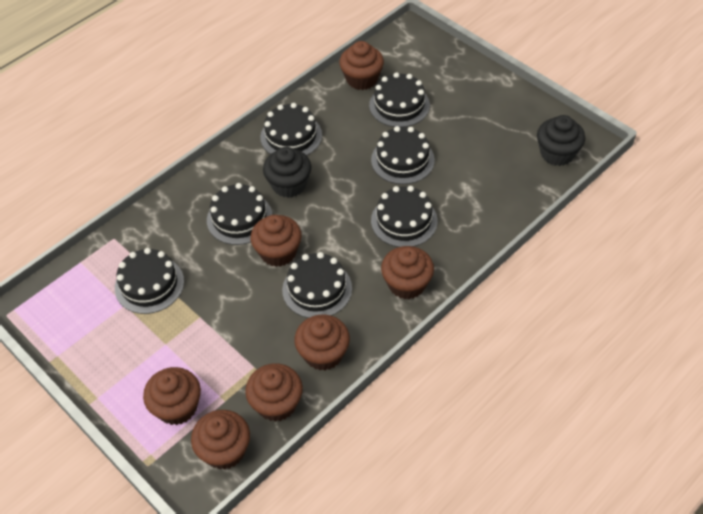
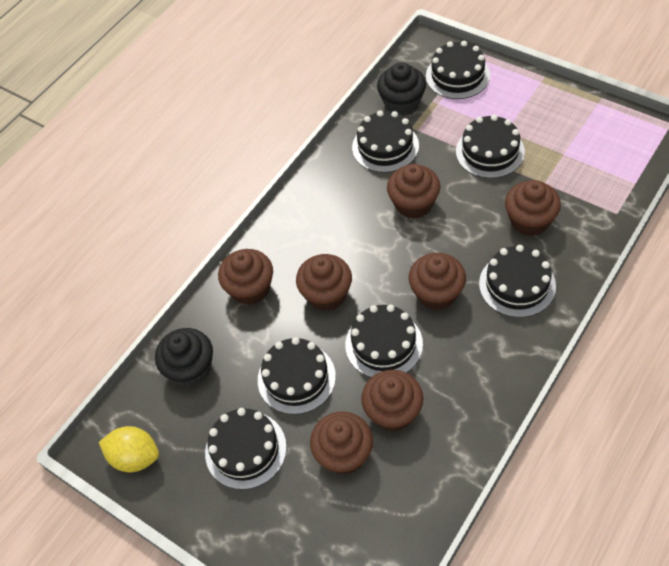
yellow lemon: 0 -> 1

